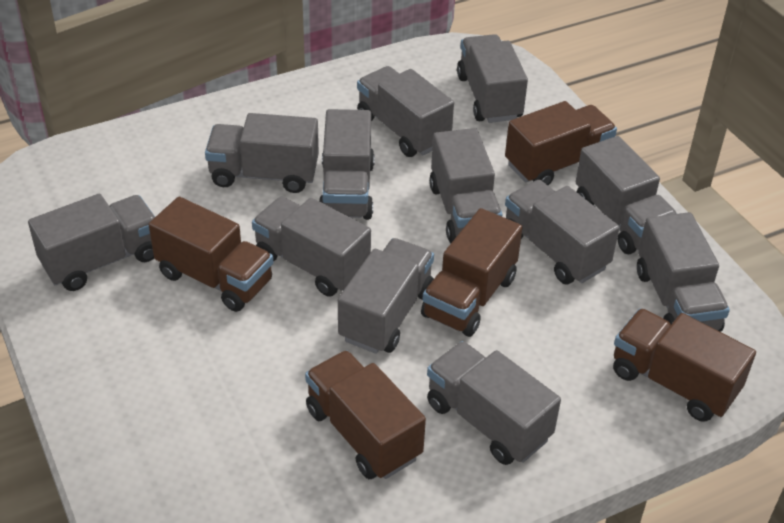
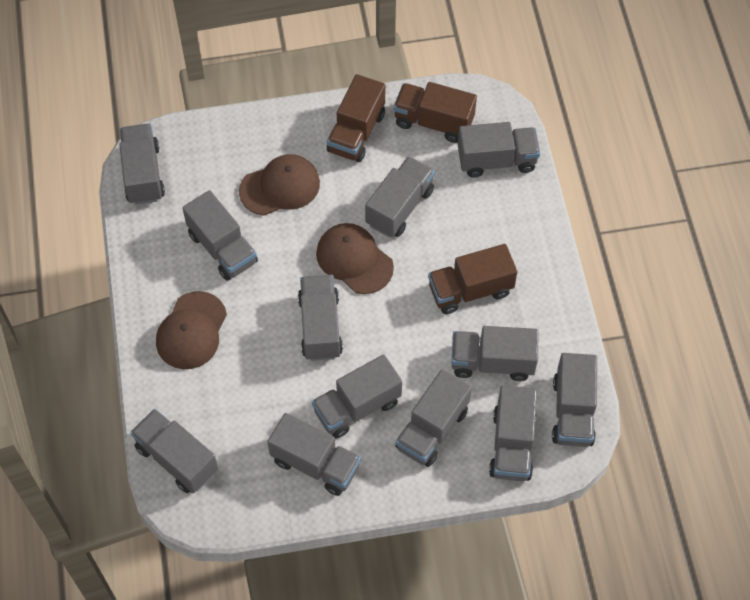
brown cap: 0 -> 3
brown truck: 5 -> 3

